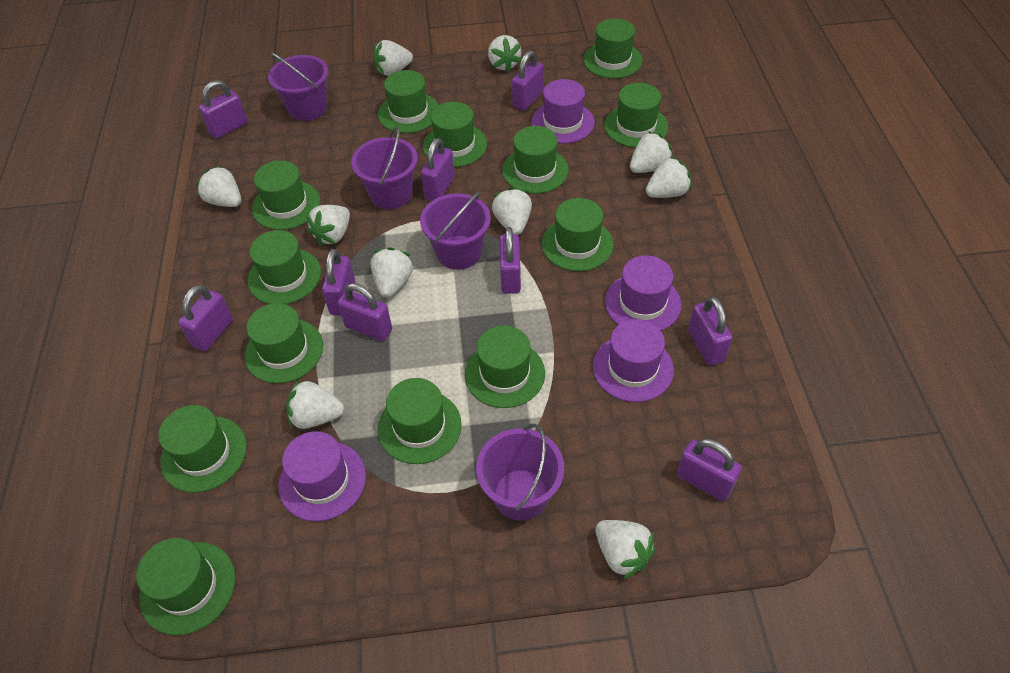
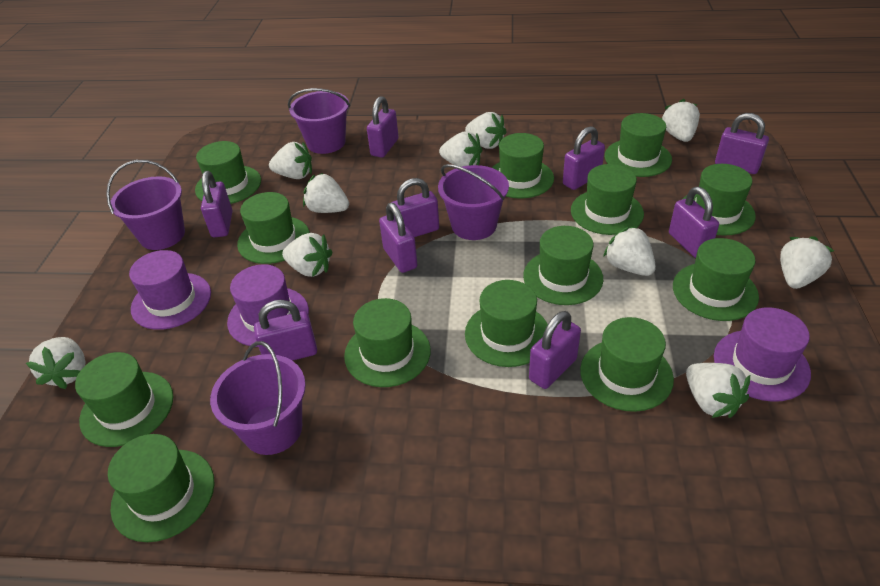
purple hat: 4 -> 3

